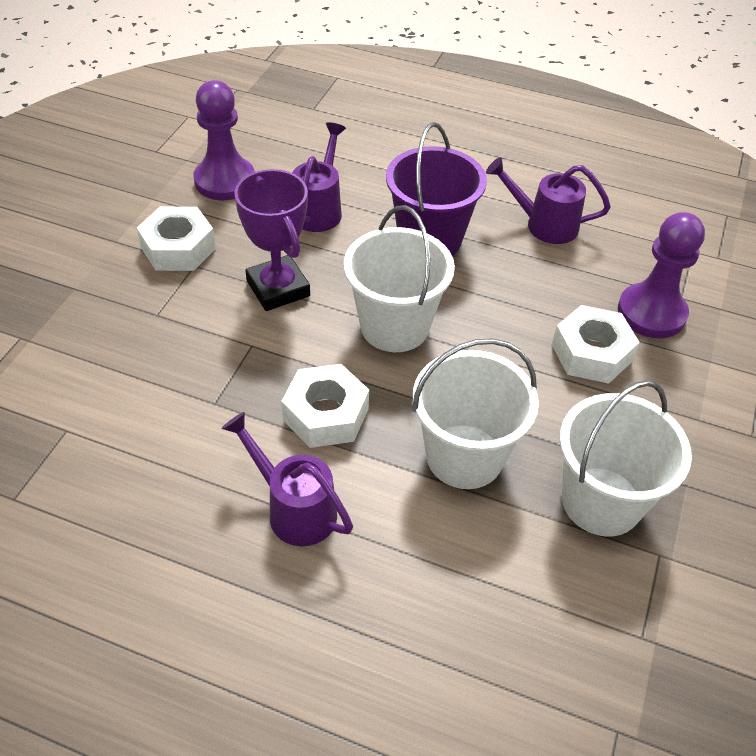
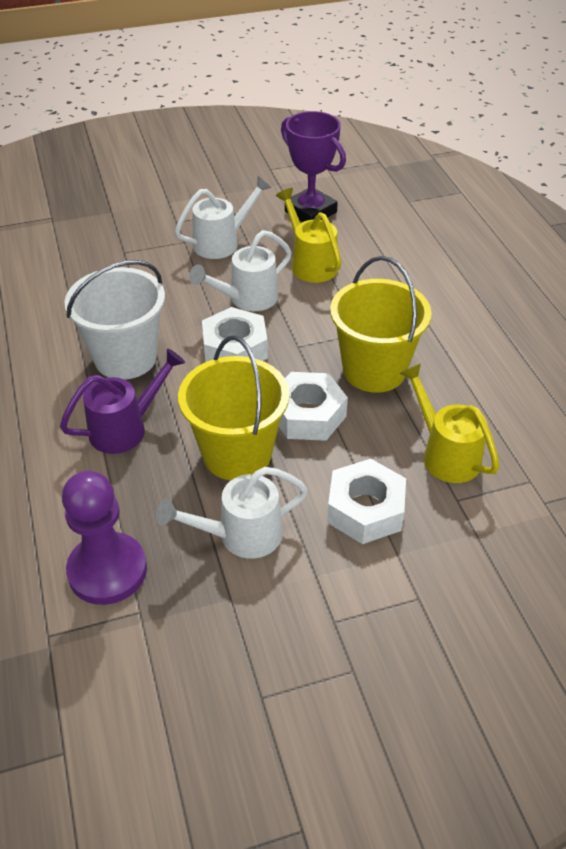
purple bucket: 1 -> 0
purple pawn: 2 -> 1
purple watering can: 3 -> 1
white bucket: 3 -> 1
white watering can: 0 -> 3
yellow bucket: 0 -> 2
yellow watering can: 0 -> 2

